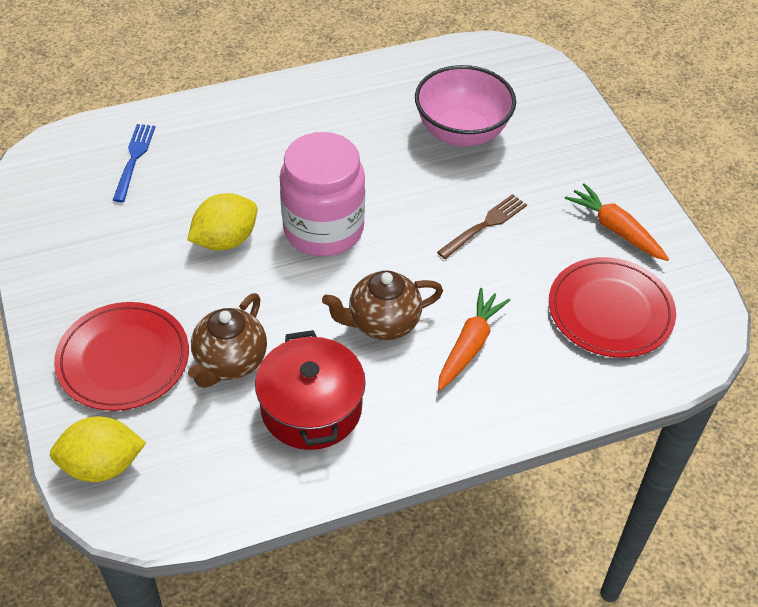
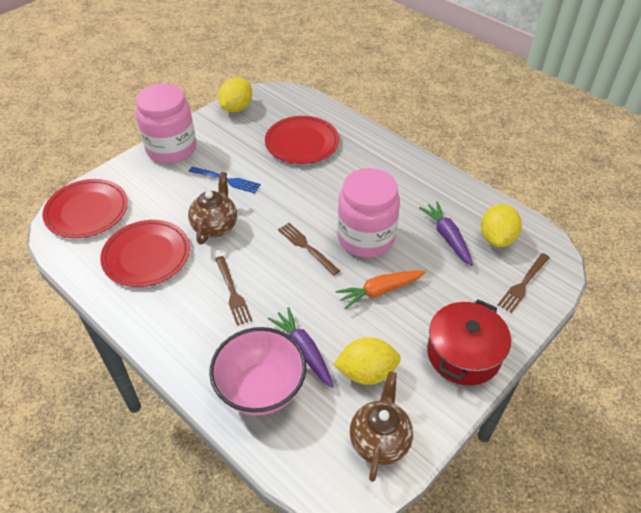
brown fork: 1 -> 3
orange carrot: 2 -> 1
pink jar: 1 -> 2
purple carrot: 0 -> 2
red plate: 2 -> 3
yellow lemon: 2 -> 3

